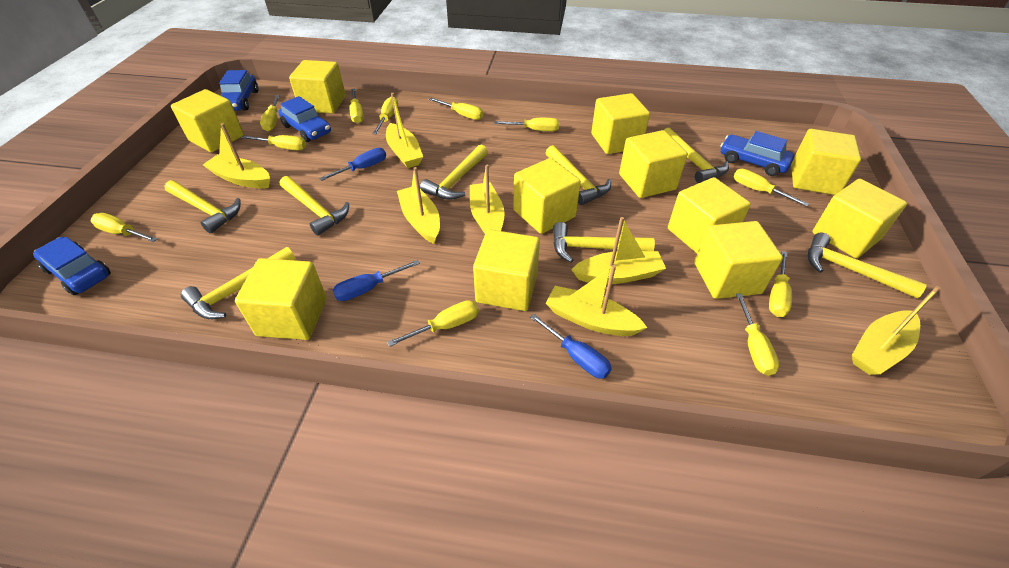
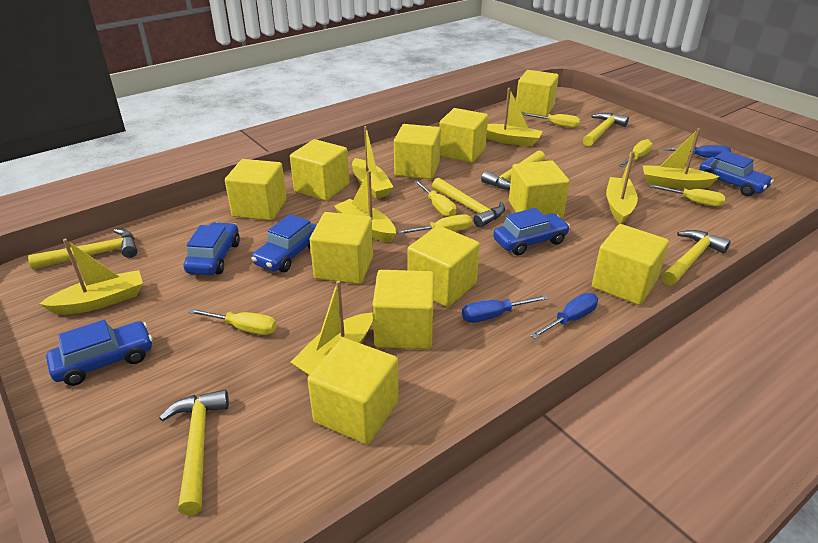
blue car: 4 -> 5
yellow hammer: 8 -> 6
yellow screwdriver: 11 -> 6

